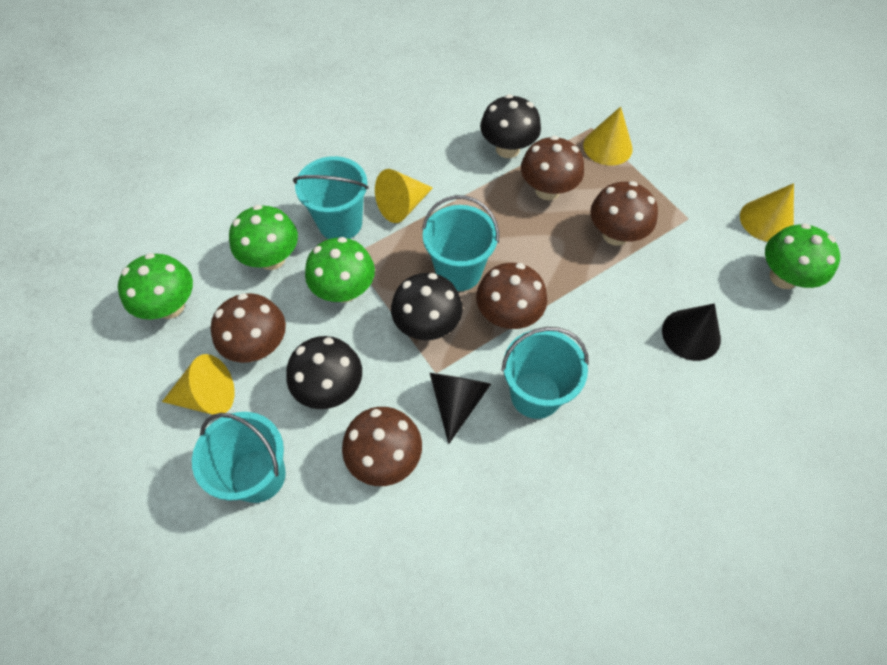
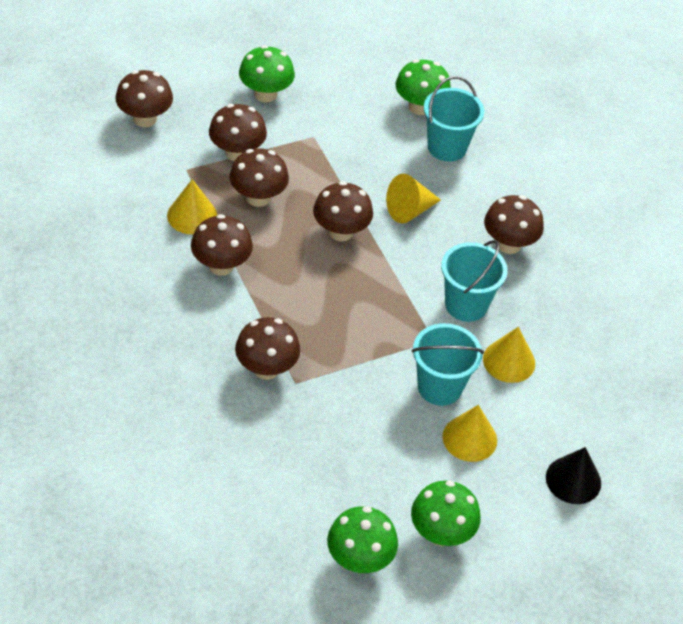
black cone: 2 -> 1
black mushroom: 3 -> 0
brown mushroom: 5 -> 7
turquoise bucket: 4 -> 3

